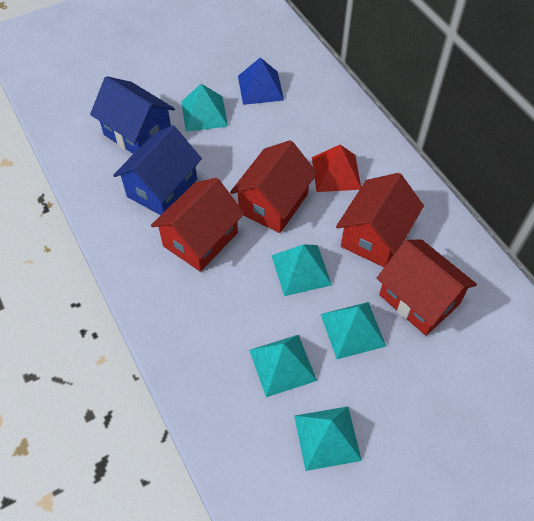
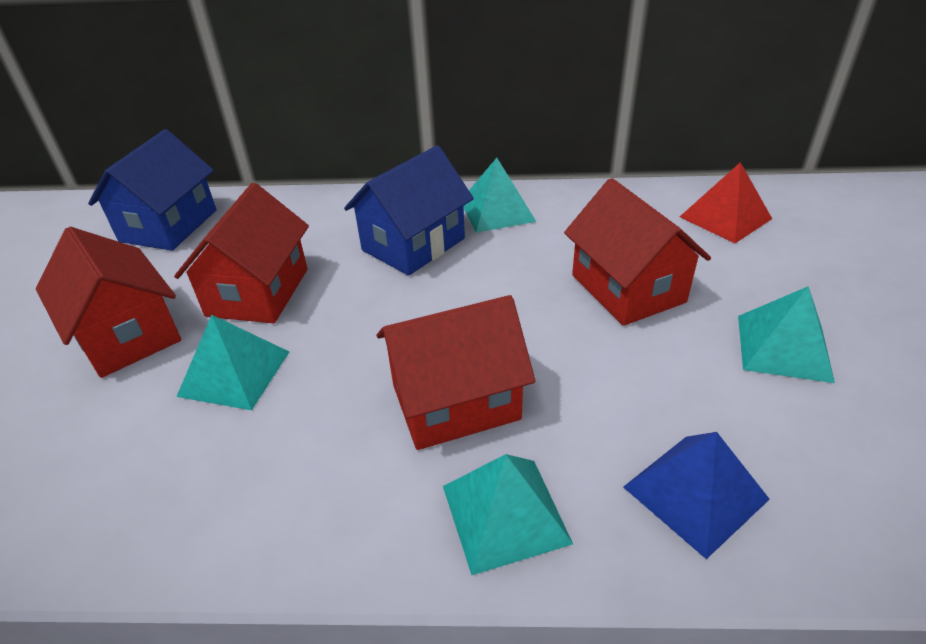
turquoise pyramid: 5 -> 4

